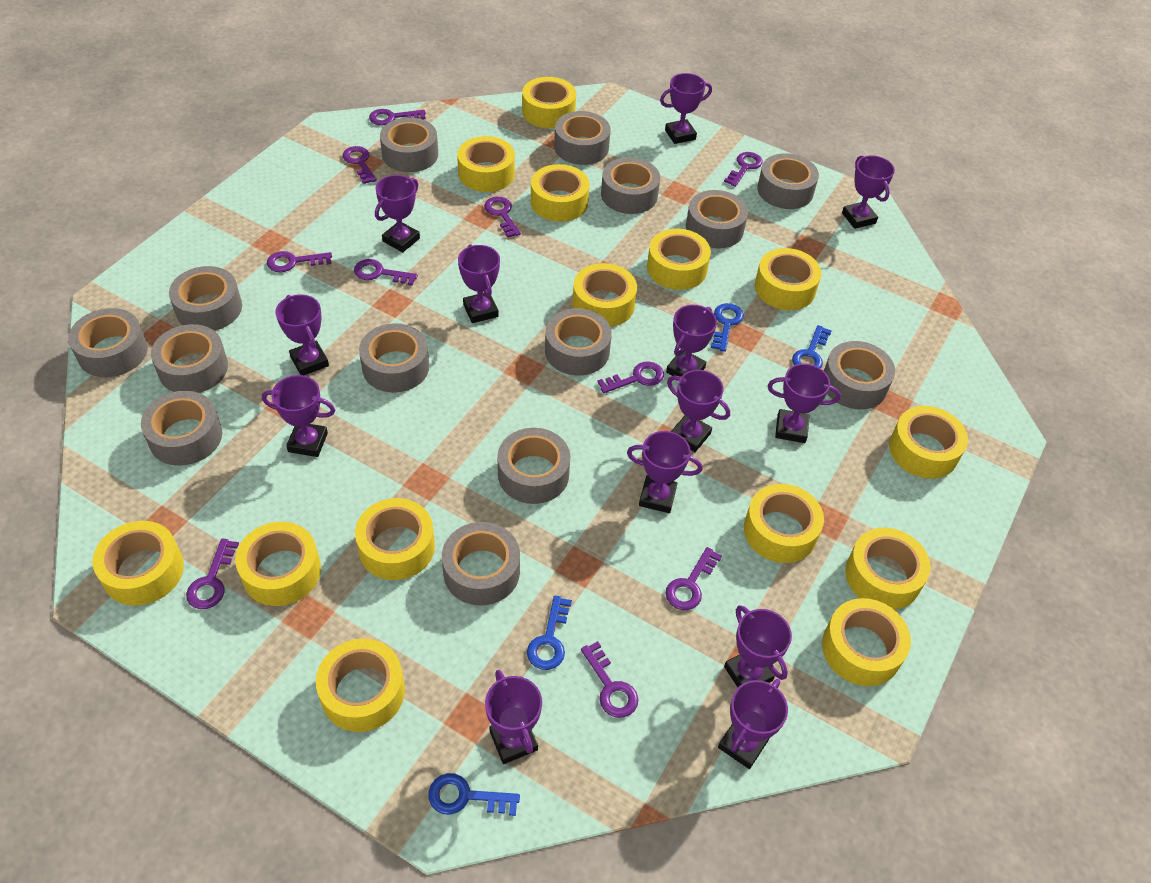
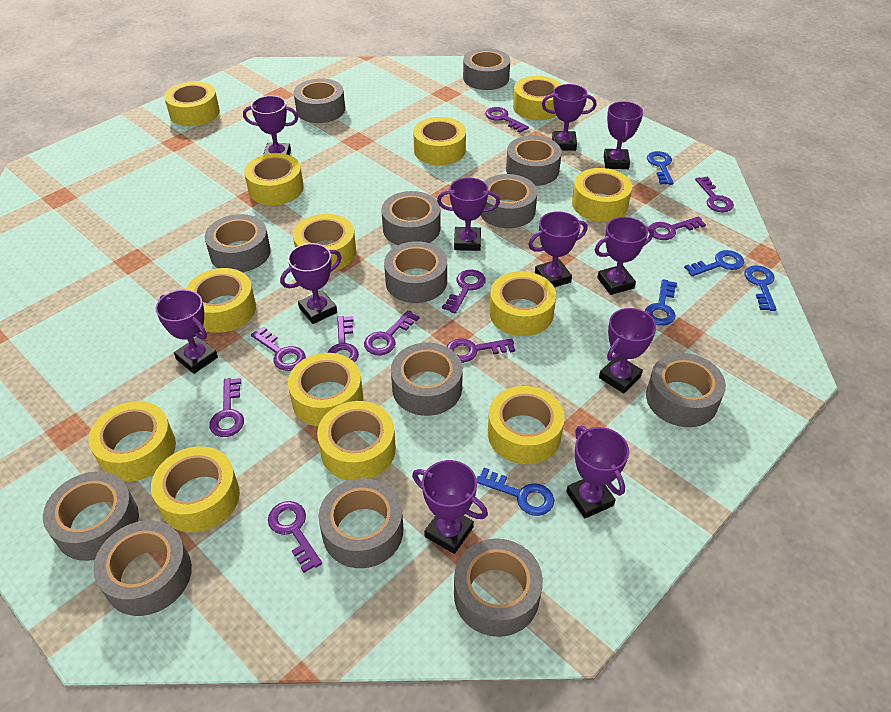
blue key: 4 -> 5
grey tape: 14 -> 13
purple trophy: 13 -> 11
yellow tape: 14 -> 13

